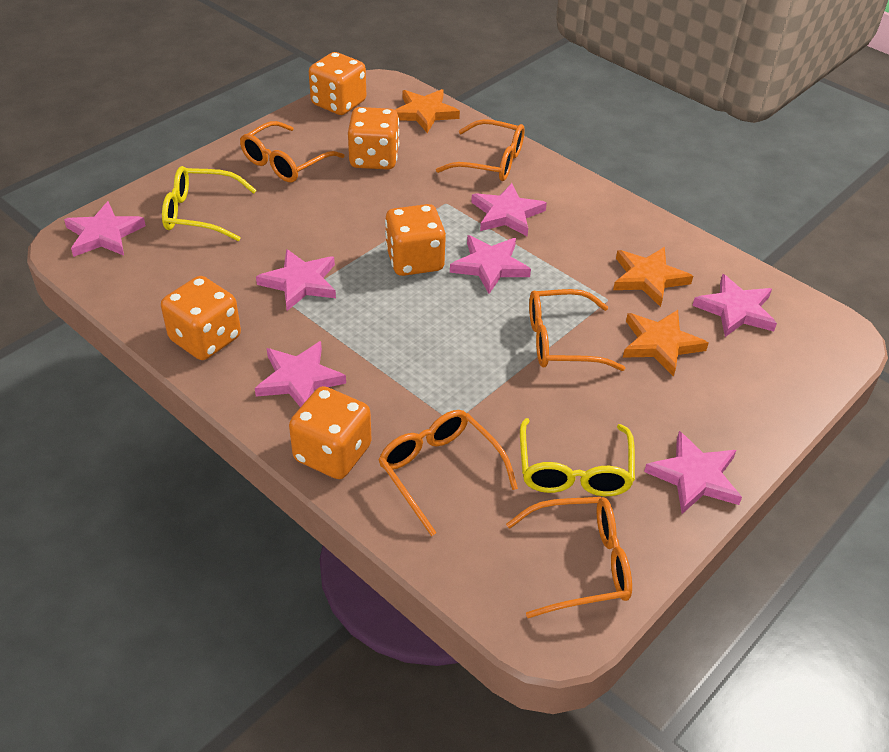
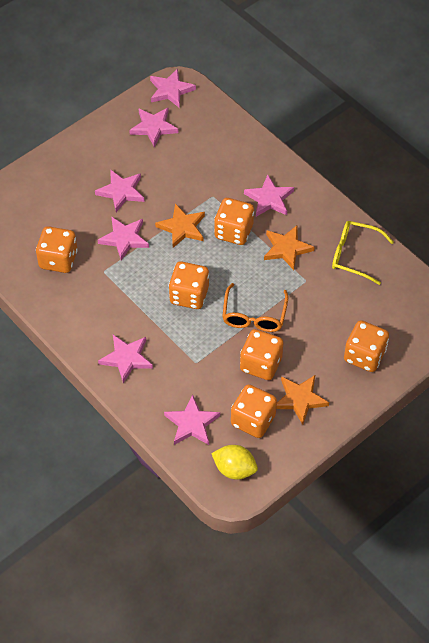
orange dice: 5 -> 6
orange glasses: 5 -> 1
yellow glasses: 2 -> 1
yellow lemon: 0 -> 1

